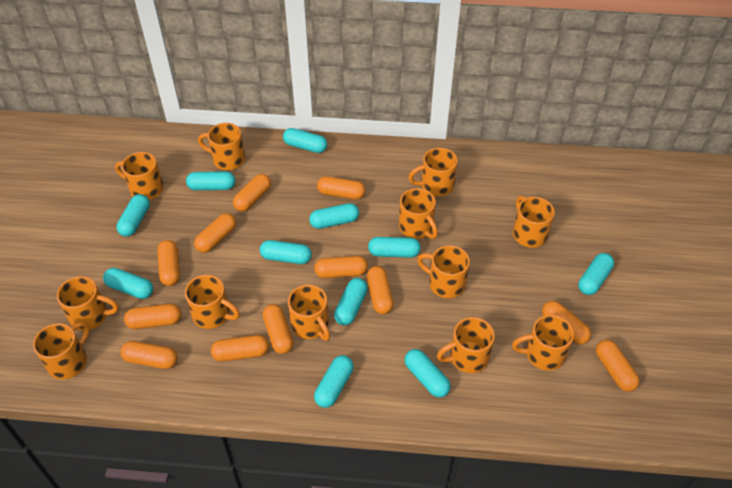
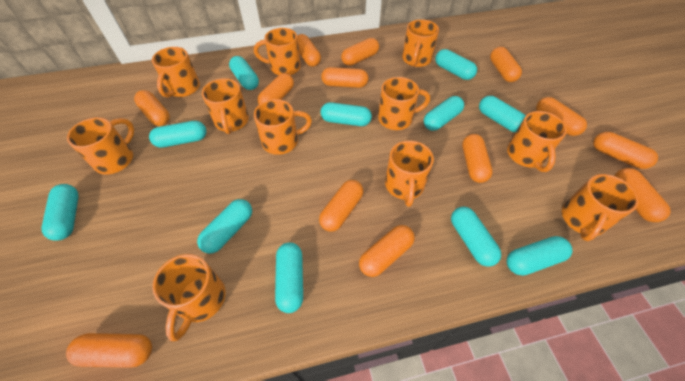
orange capsule: 12 -> 13
orange mug: 12 -> 11

